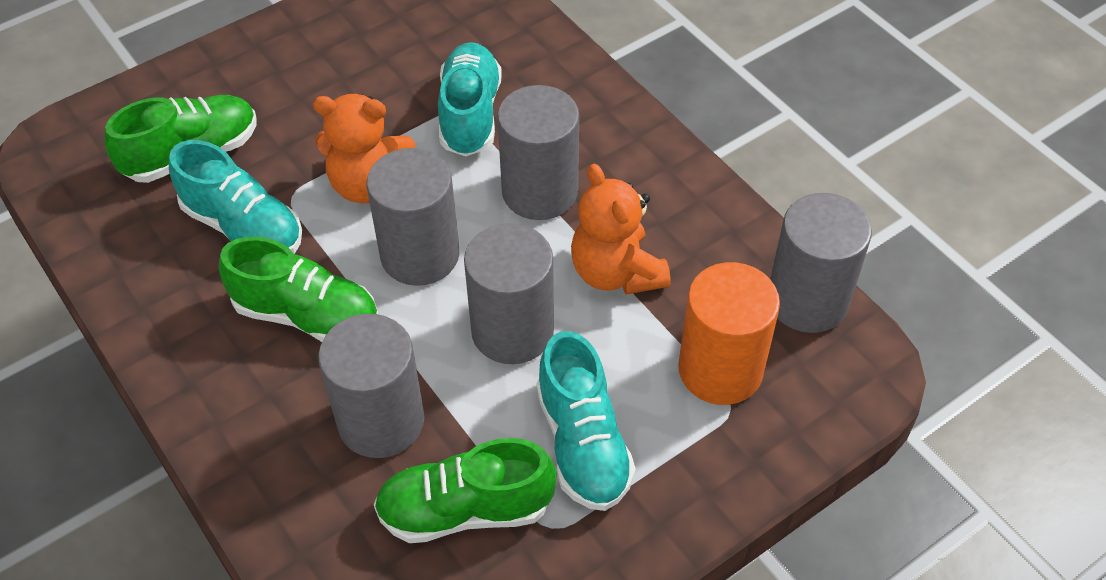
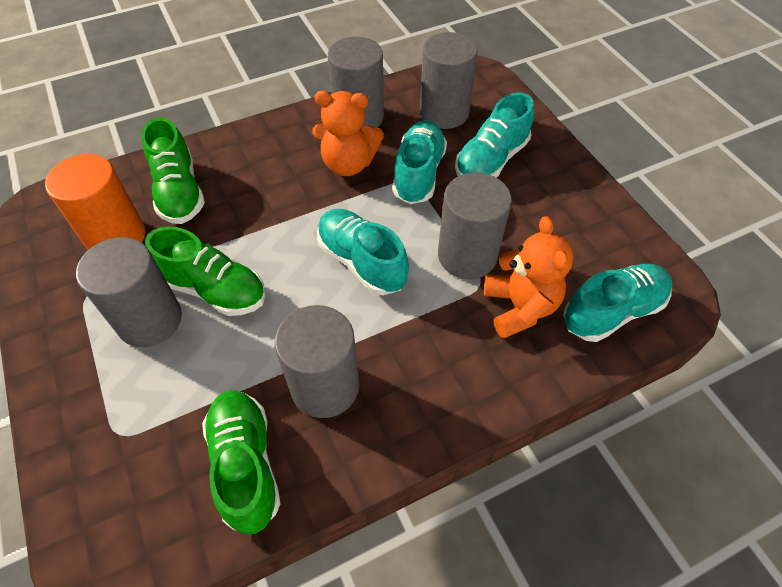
turquoise shoe: 3 -> 4

